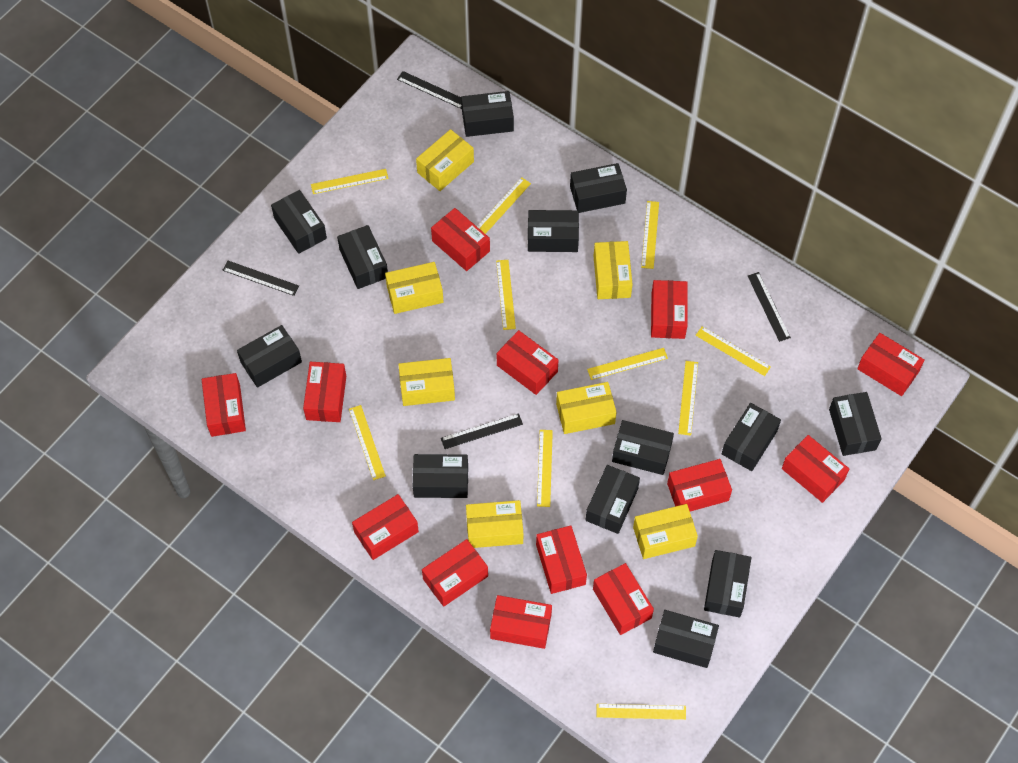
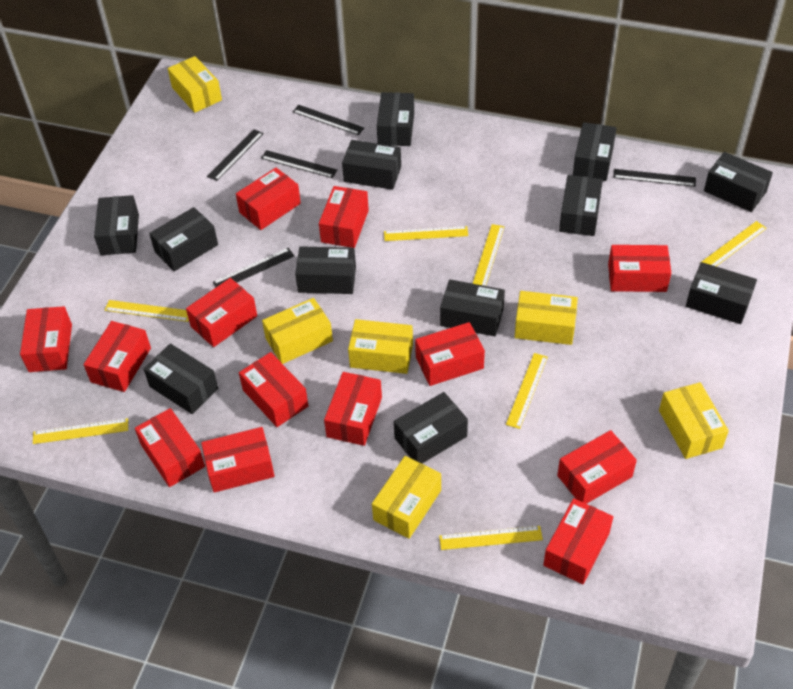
black box: 13 -> 12
black ruler: 4 -> 5
yellow box: 7 -> 6
yellow ruler: 10 -> 7

